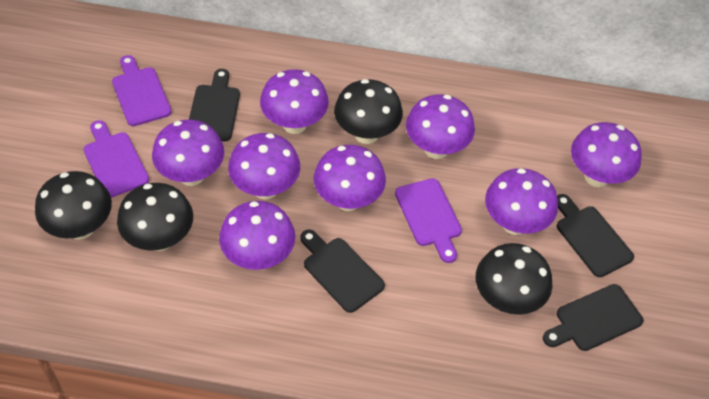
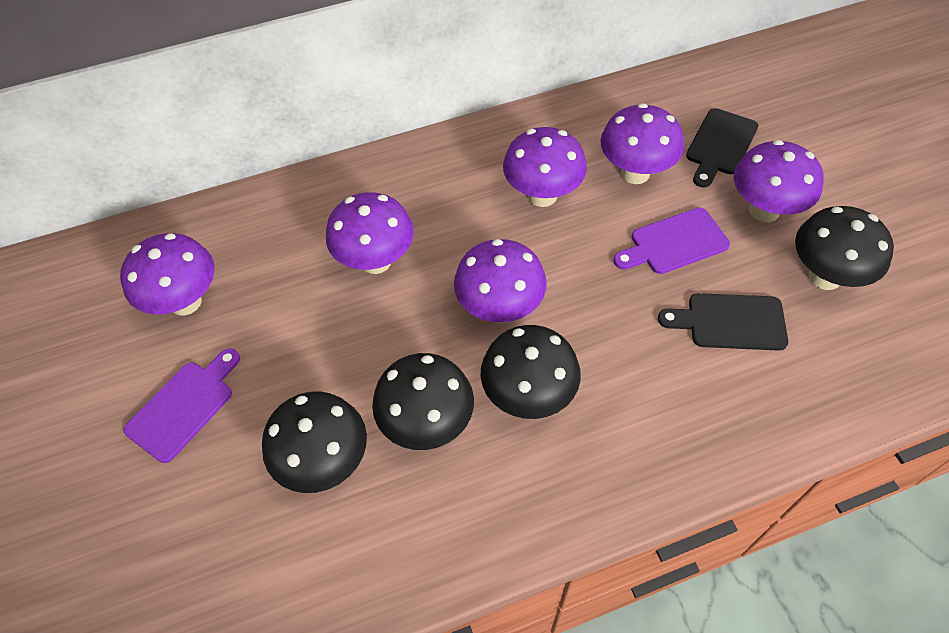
black cutting board: 4 -> 2
purple cutting board: 3 -> 2
purple mushroom: 8 -> 6

